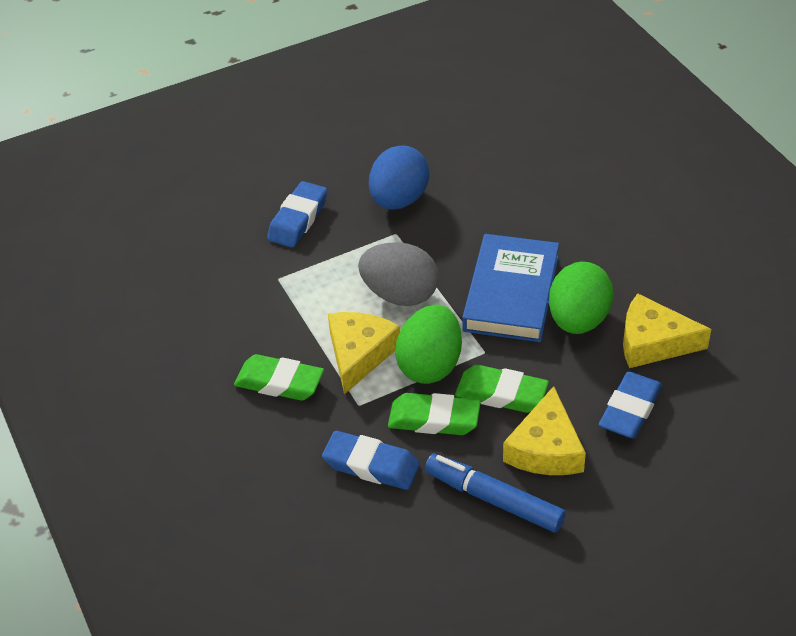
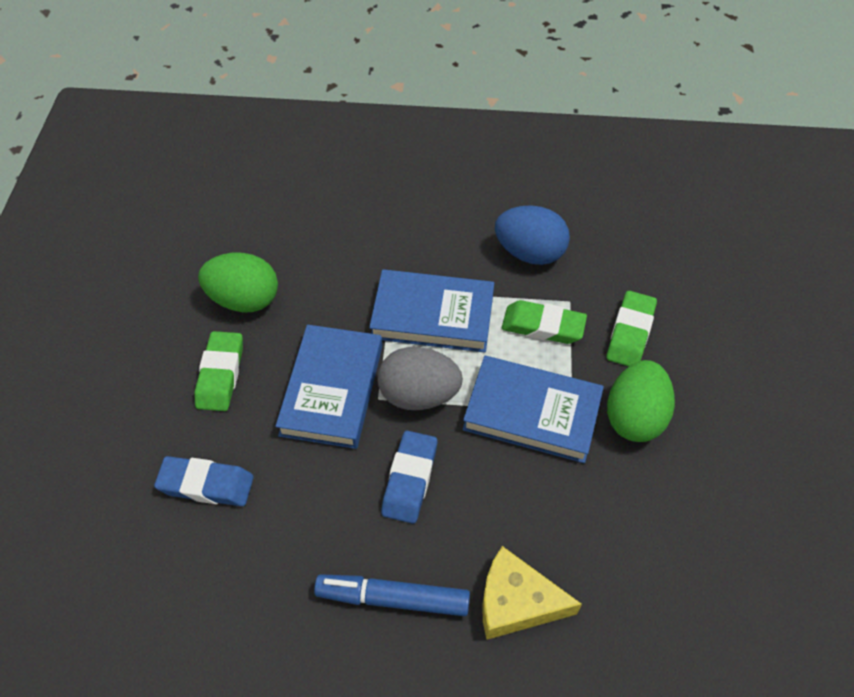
blue book: 1 -> 3
blue eraser: 3 -> 2
yellow cheese: 3 -> 1

